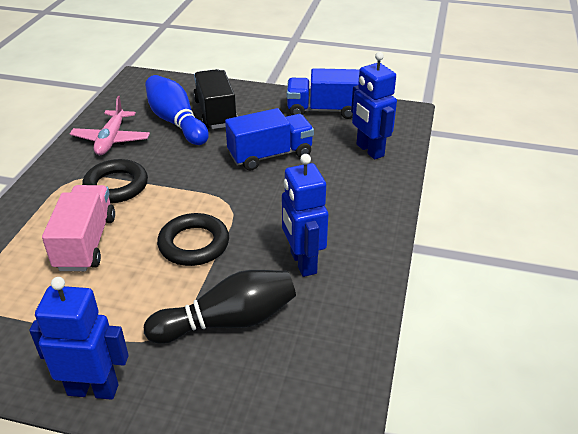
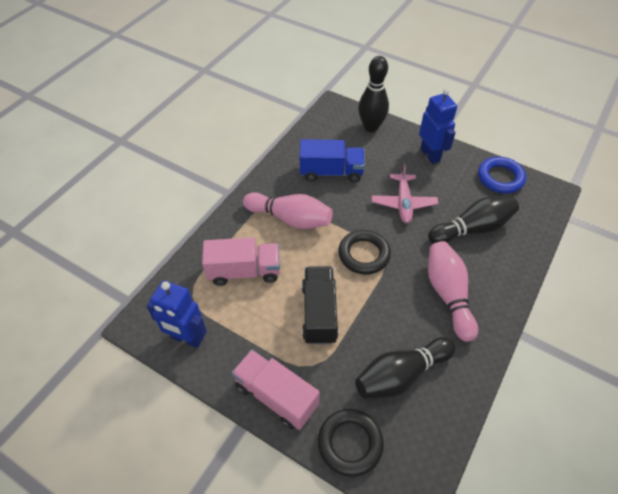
black bowling pin: 1 -> 3
blue bowling pin: 1 -> 0
blue ring: 0 -> 1
blue robot: 3 -> 2
blue truck: 2 -> 1
pink bowling pin: 0 -> 2
pink truck: 1 -> 2

